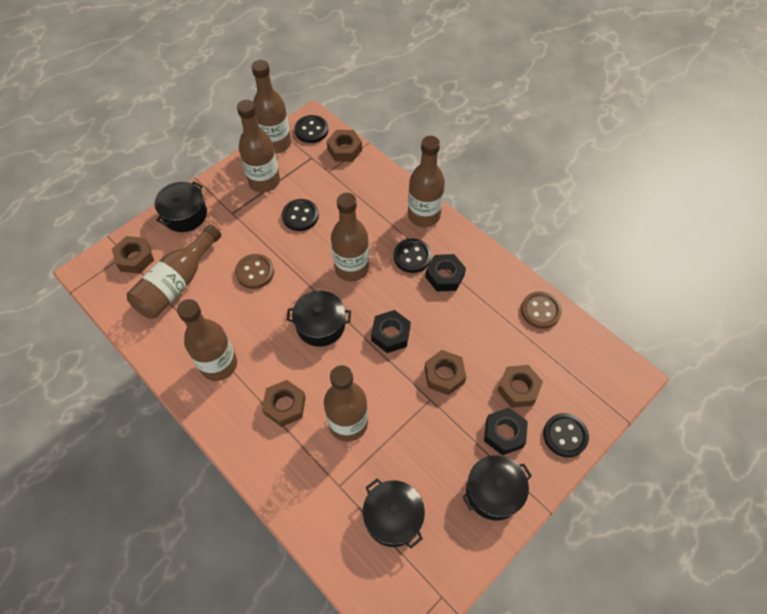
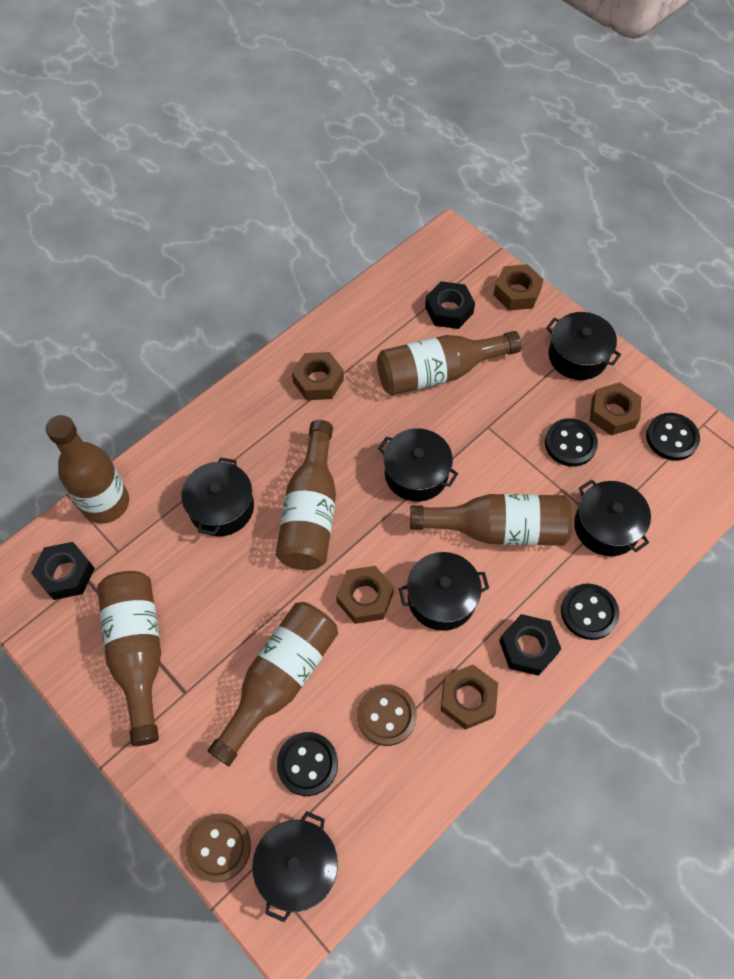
black pot: 4 -> 6
brown bottle: 7 -> 6

